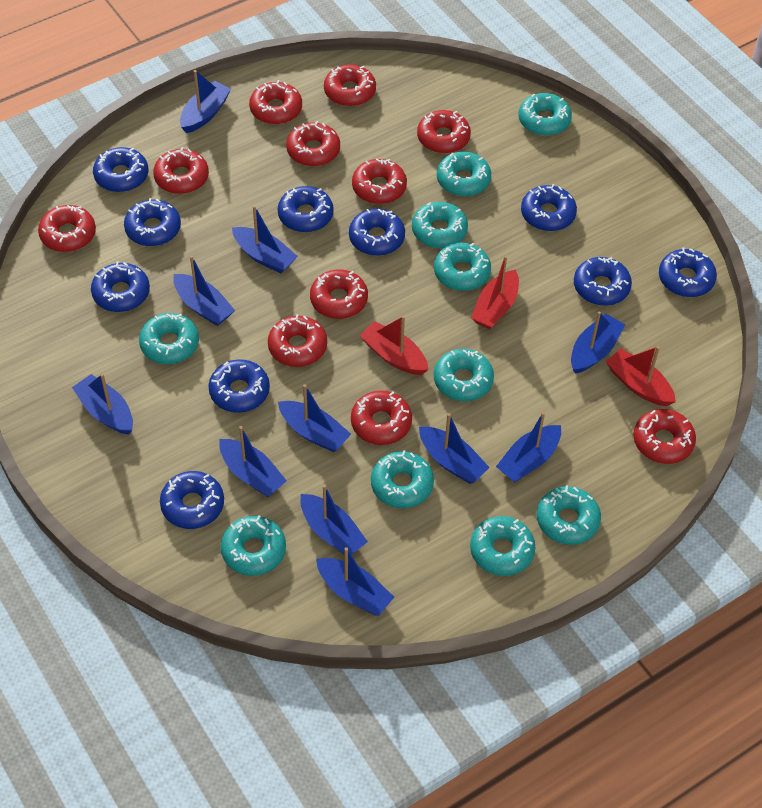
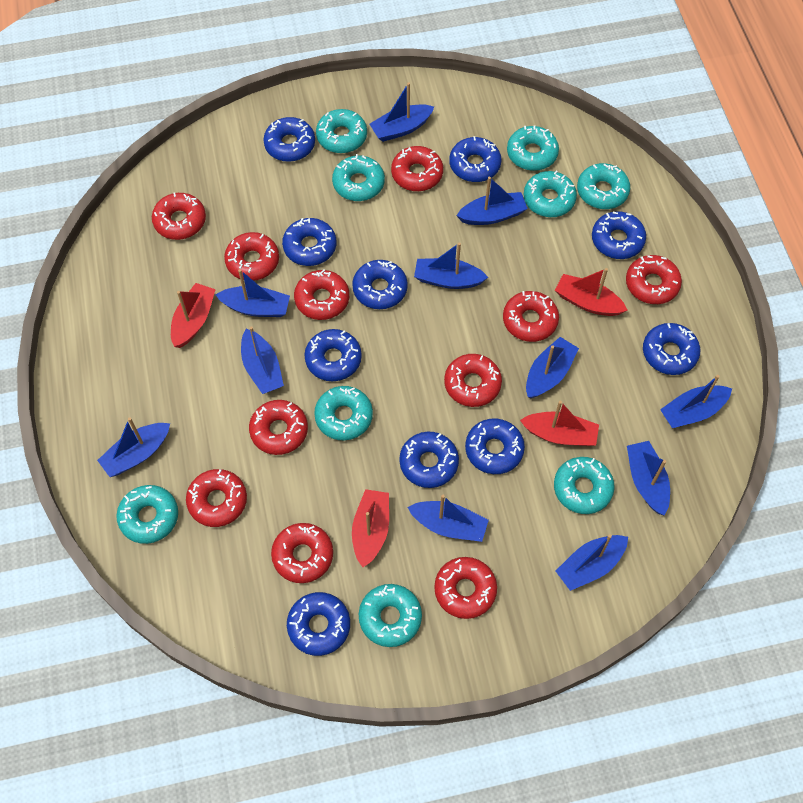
red boat: 3 -> 4
turquoise donut: 10 -> 9

